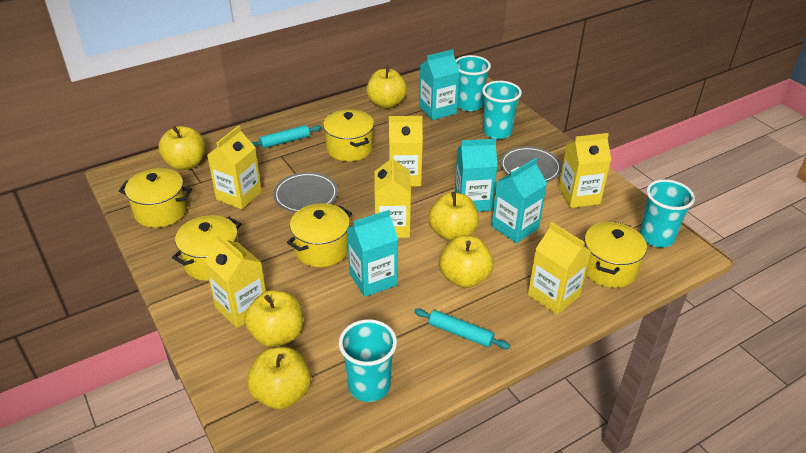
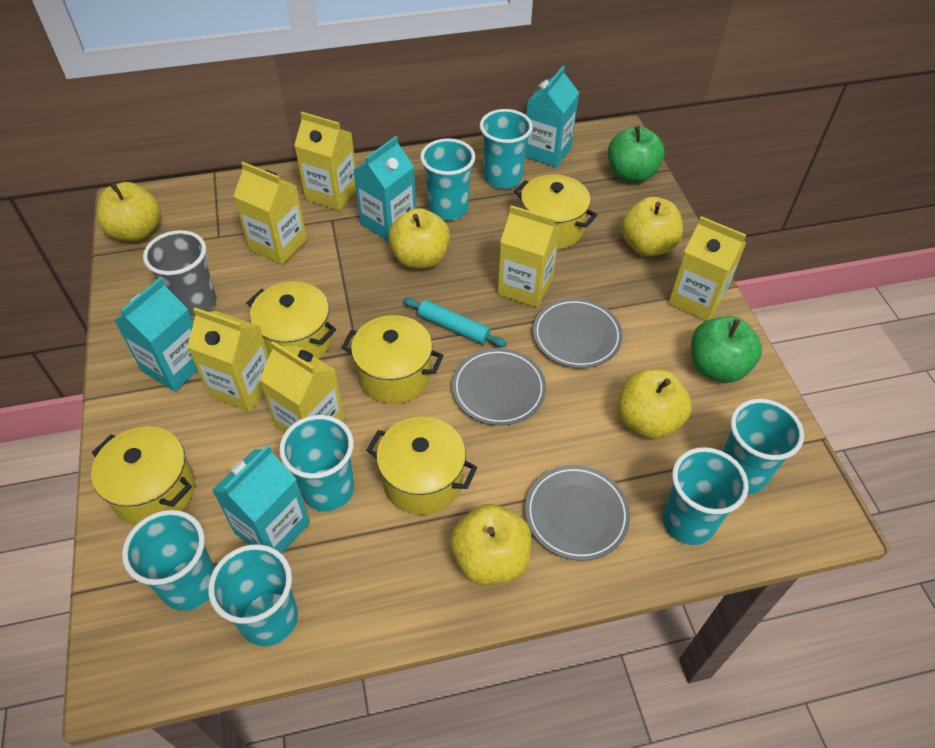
green apple: 0 -> 2
grey cup: 0 -> 1
grey plate: 2 -> 3
turquoise cup: 4 -> 7
turquoise rolling pin: 2 -> 1
yellow apple: 6 -> 5

